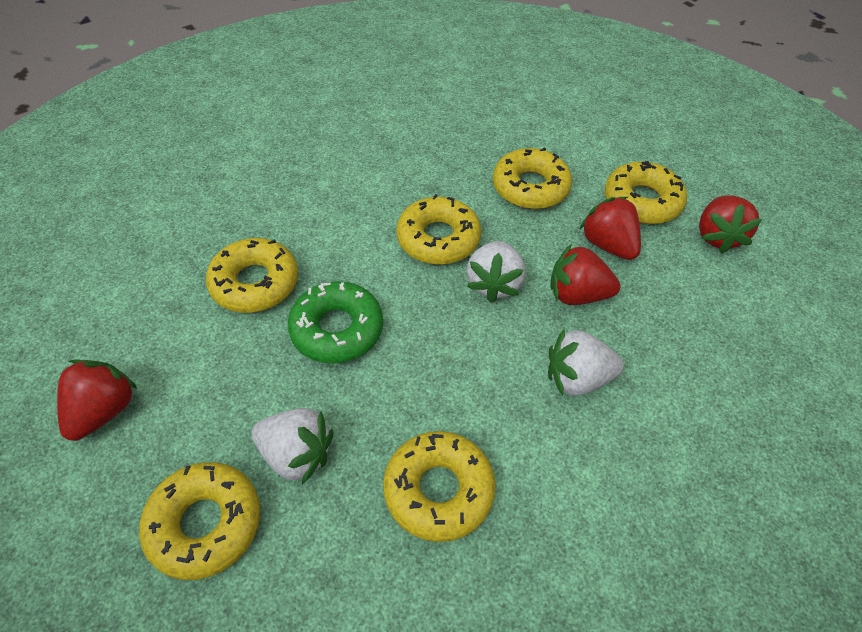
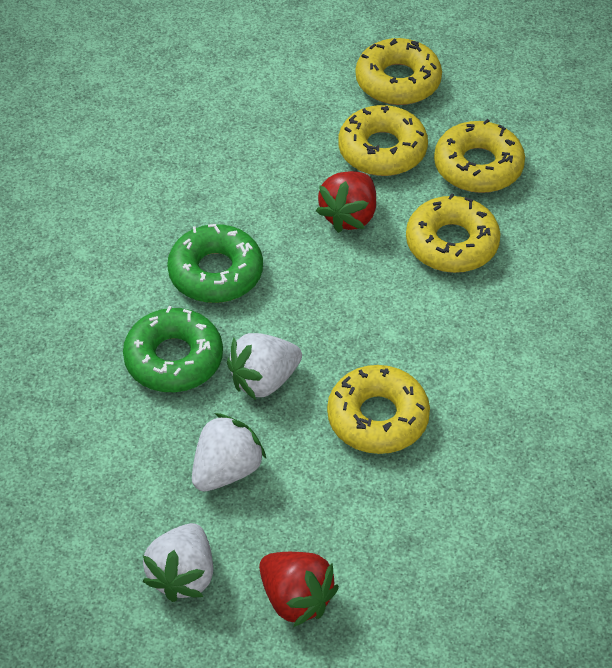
green donut: 1 -> 2
red strawberry: 4 -> 2
yellow donut: 6 -> 5

